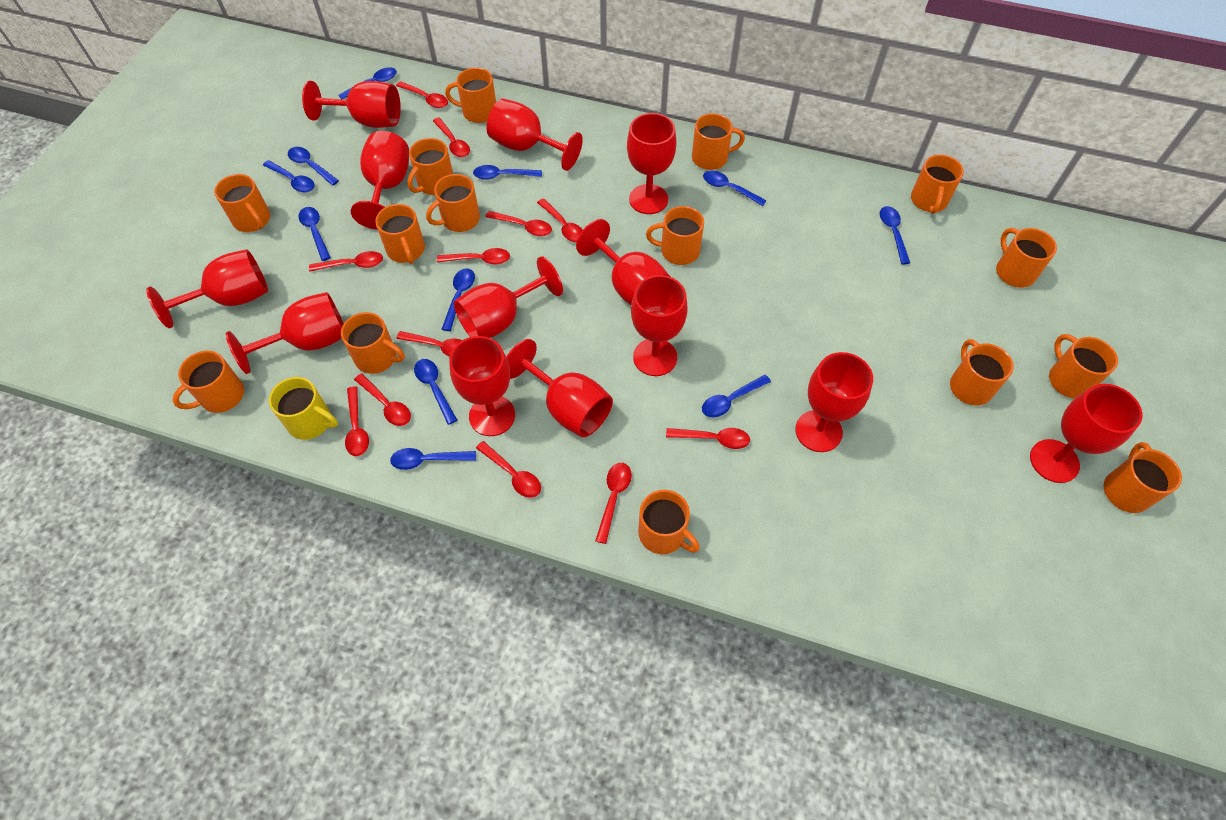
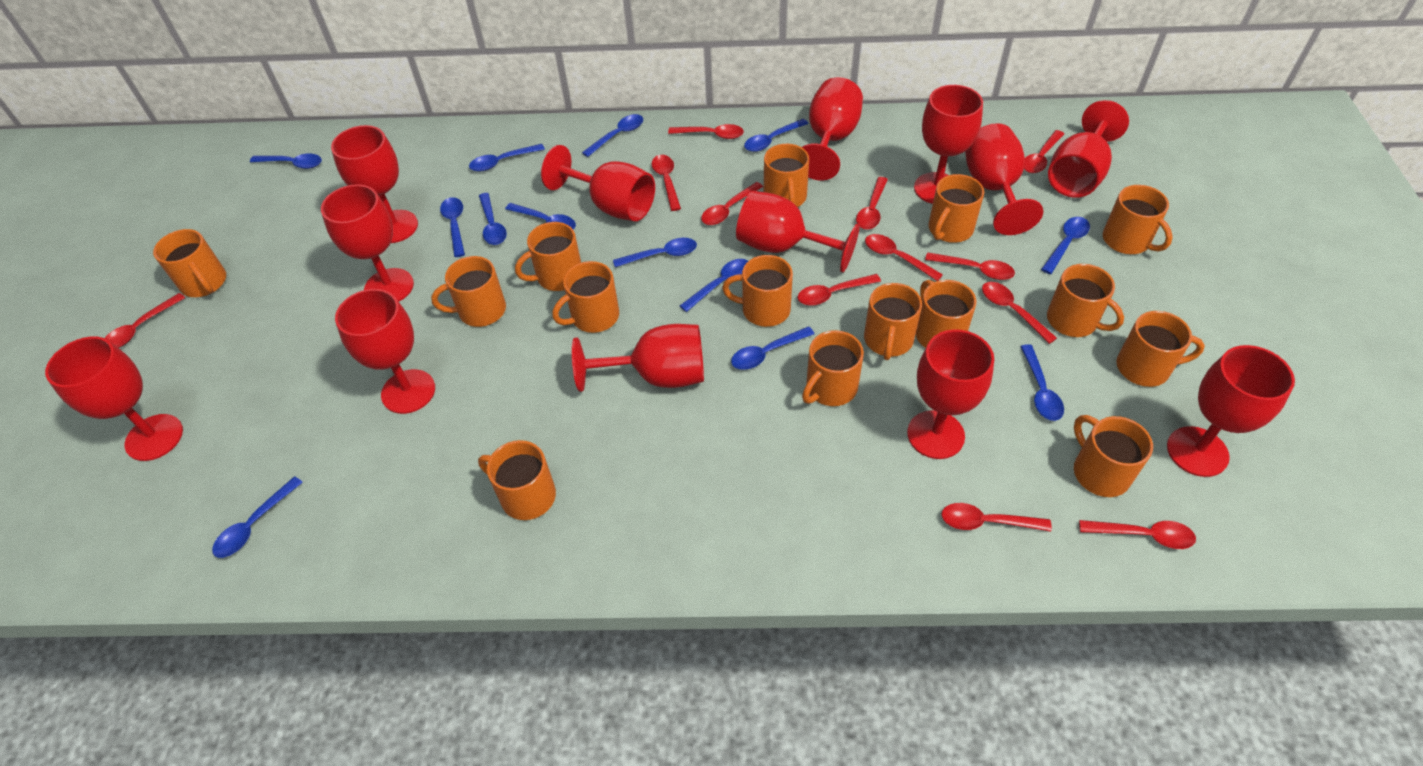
blue spoon: 11 -> 13
yellow mug: 1 -> 0

